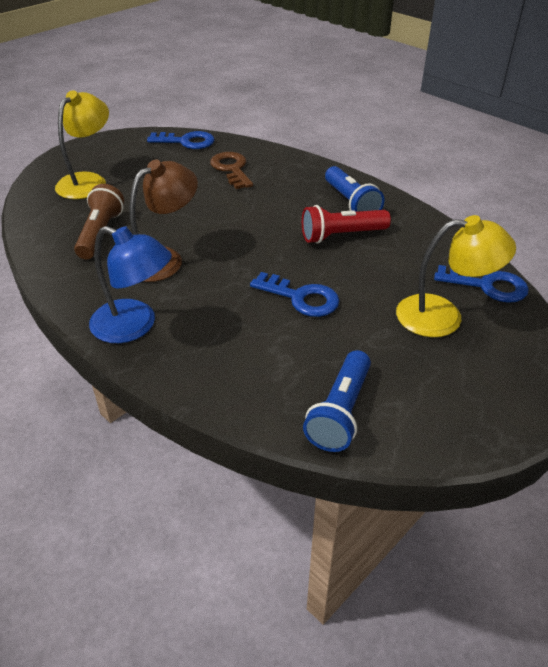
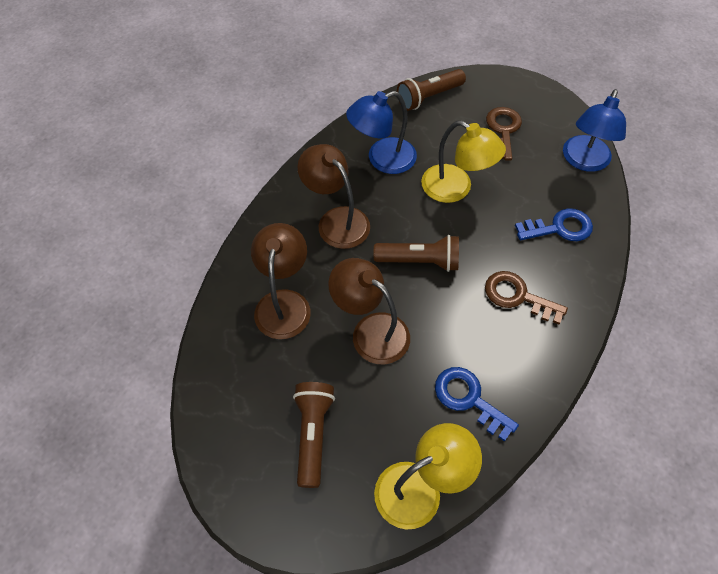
blue flashlight: 2 -> 0
blue key: 3 -> 2
blue lamp: 1 -> 2
brown flashlight: 1 -> 3
brown key: 1 -> 2
brown lamp: 1 -> 3
red flashlight: 1 -> 0

